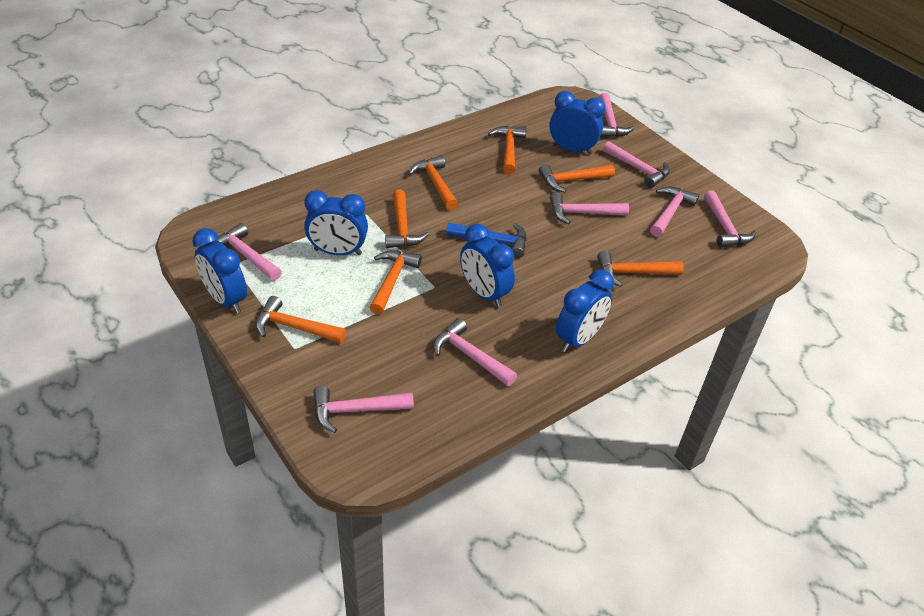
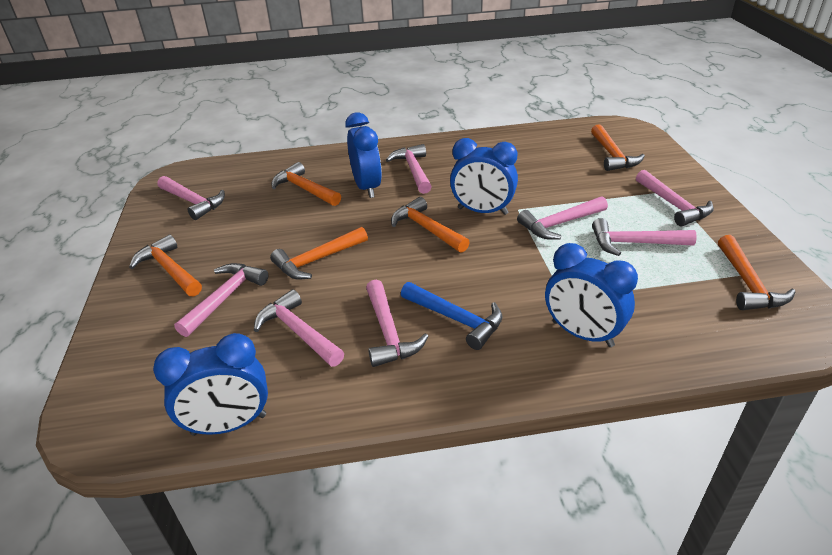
blue clock: 5 -> 4
orange hammer: 7 -> 6

